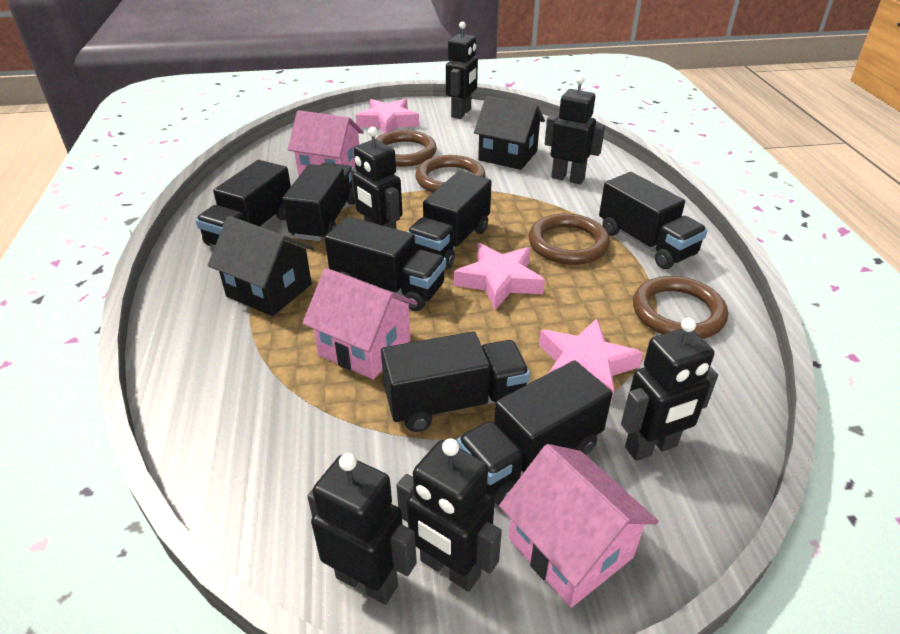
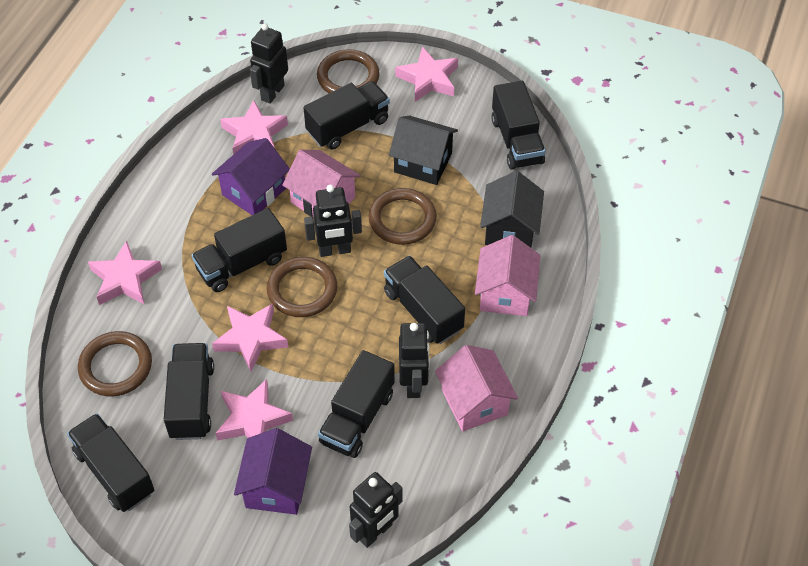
black robot: 6 -> 4
pink star: 3 -> 5
purple house: 0 -> 2

